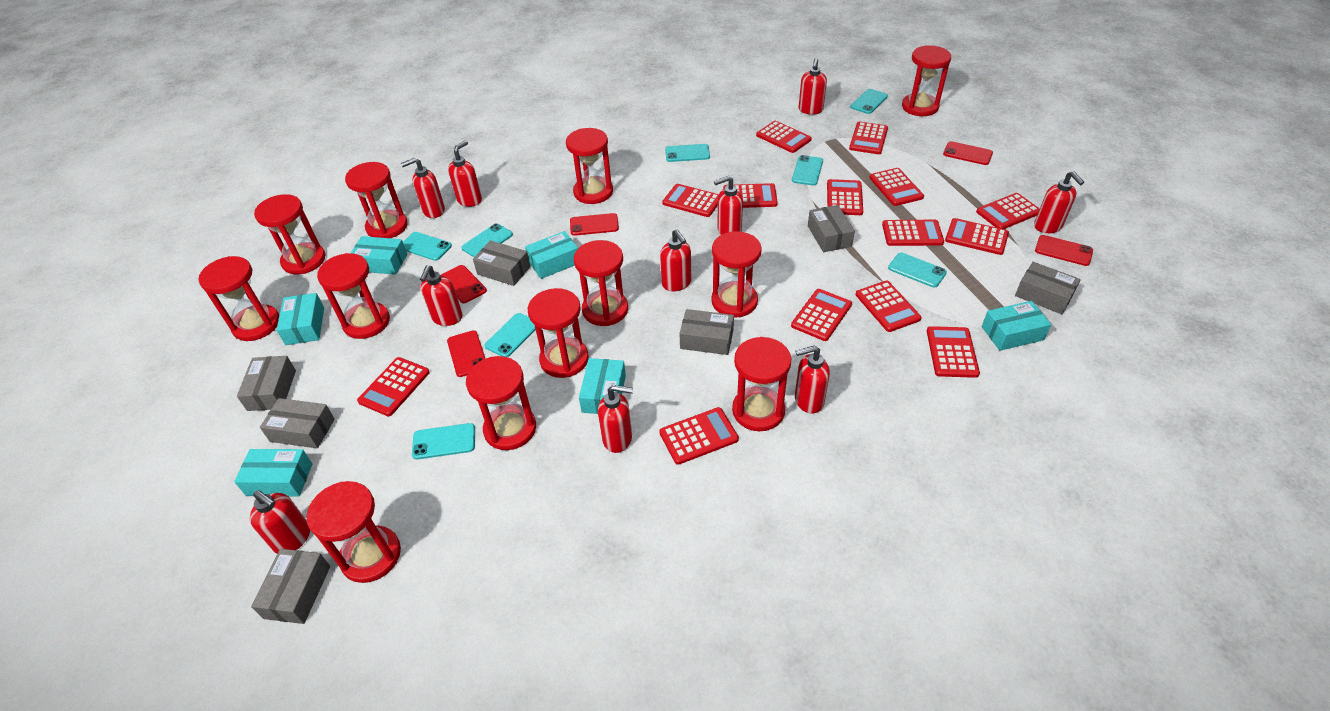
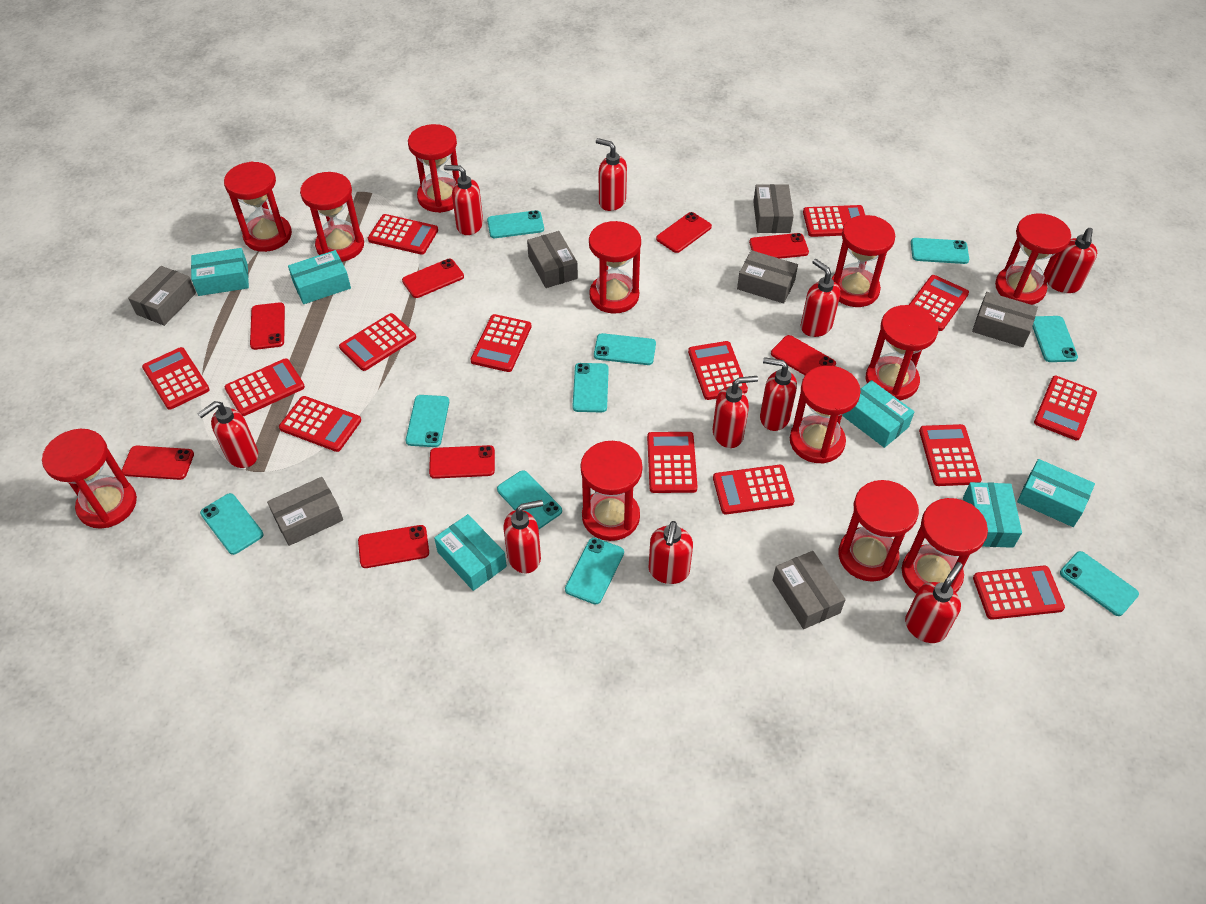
red phone: 5 -> 8
turquoise phone: 8 -> 10

